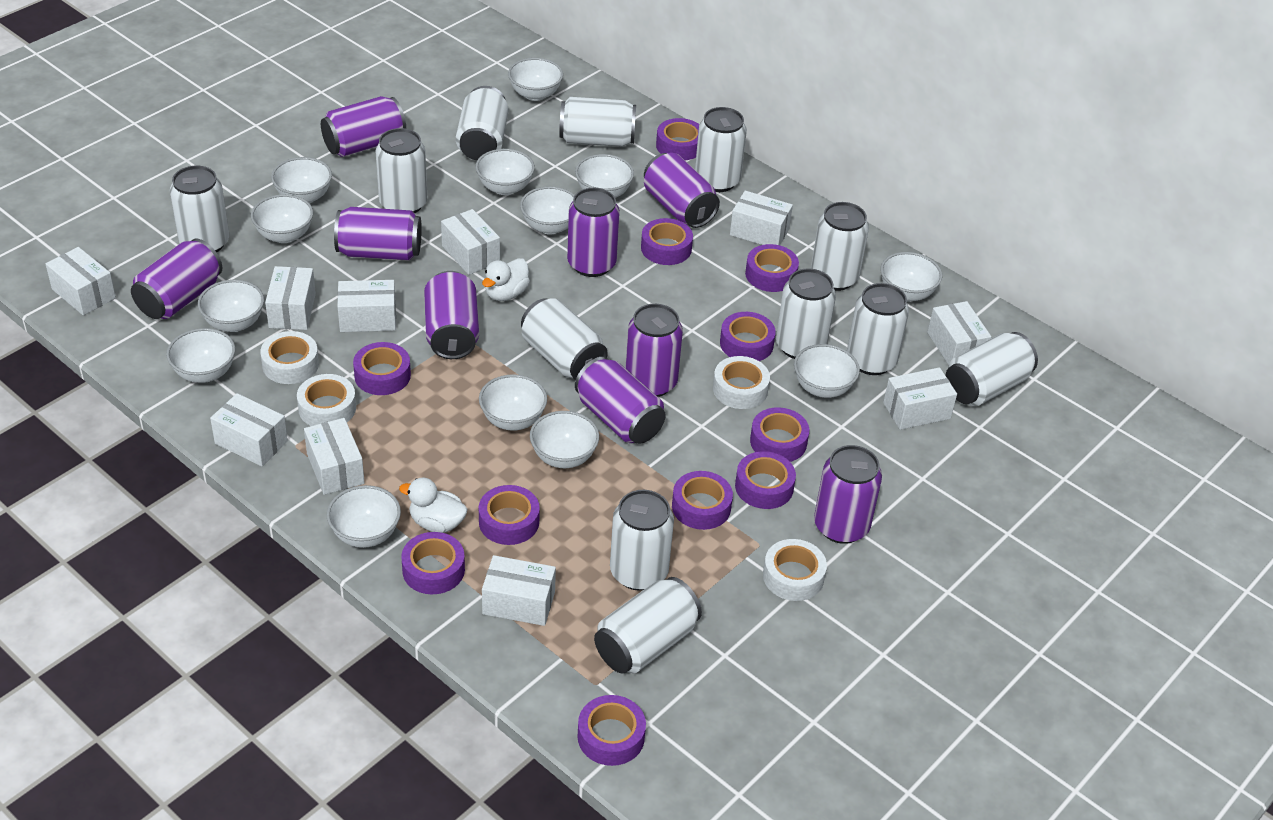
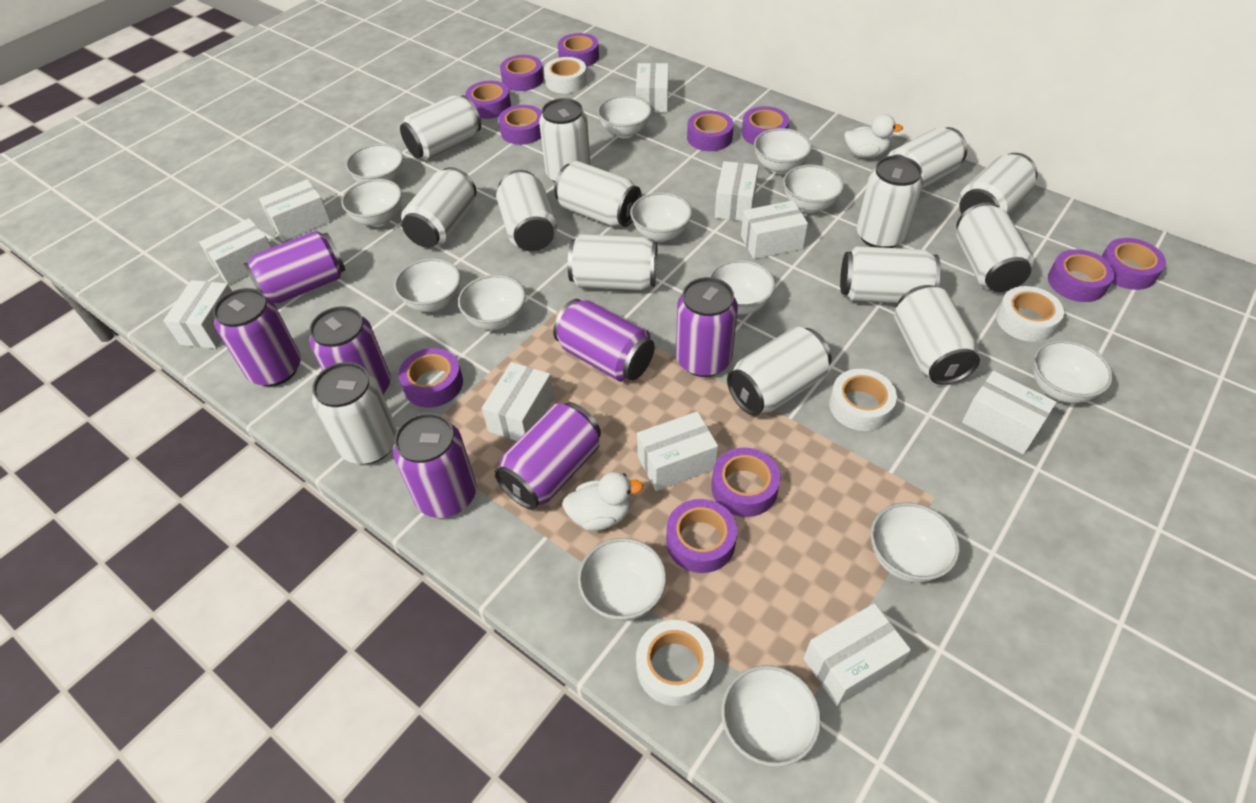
purple can: 9 -> 7
white can: 12 -> 14

